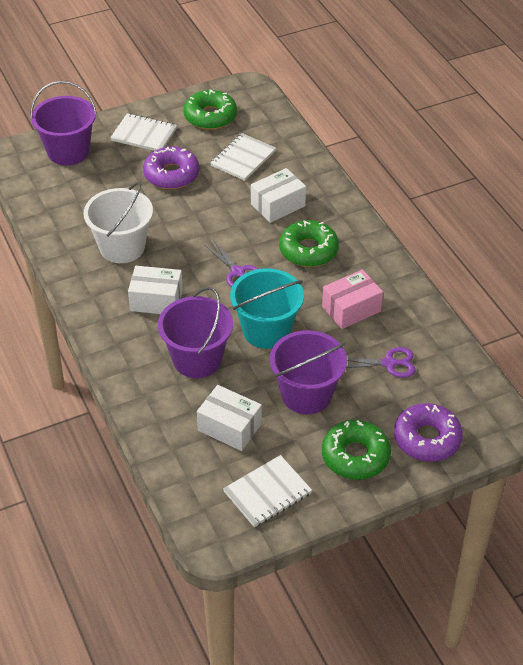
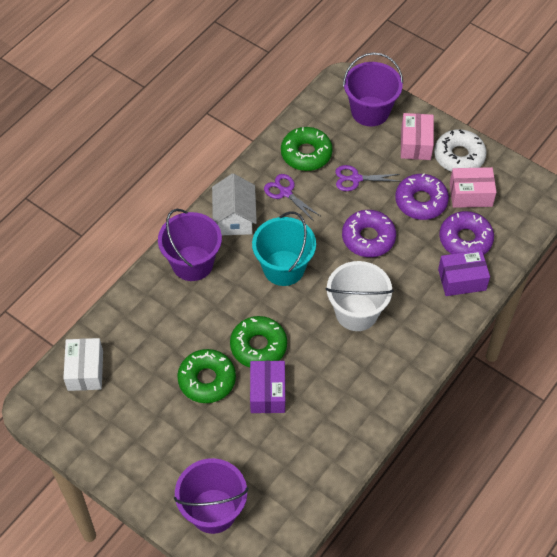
pink box: 1 -> 2
purple box: 0 -> 2
purple donut: 2 -> 3
white box: 3 -> 1
white donut: 0 -> 1
white house: 0 -> 1
white notebook: 3 -> 0

